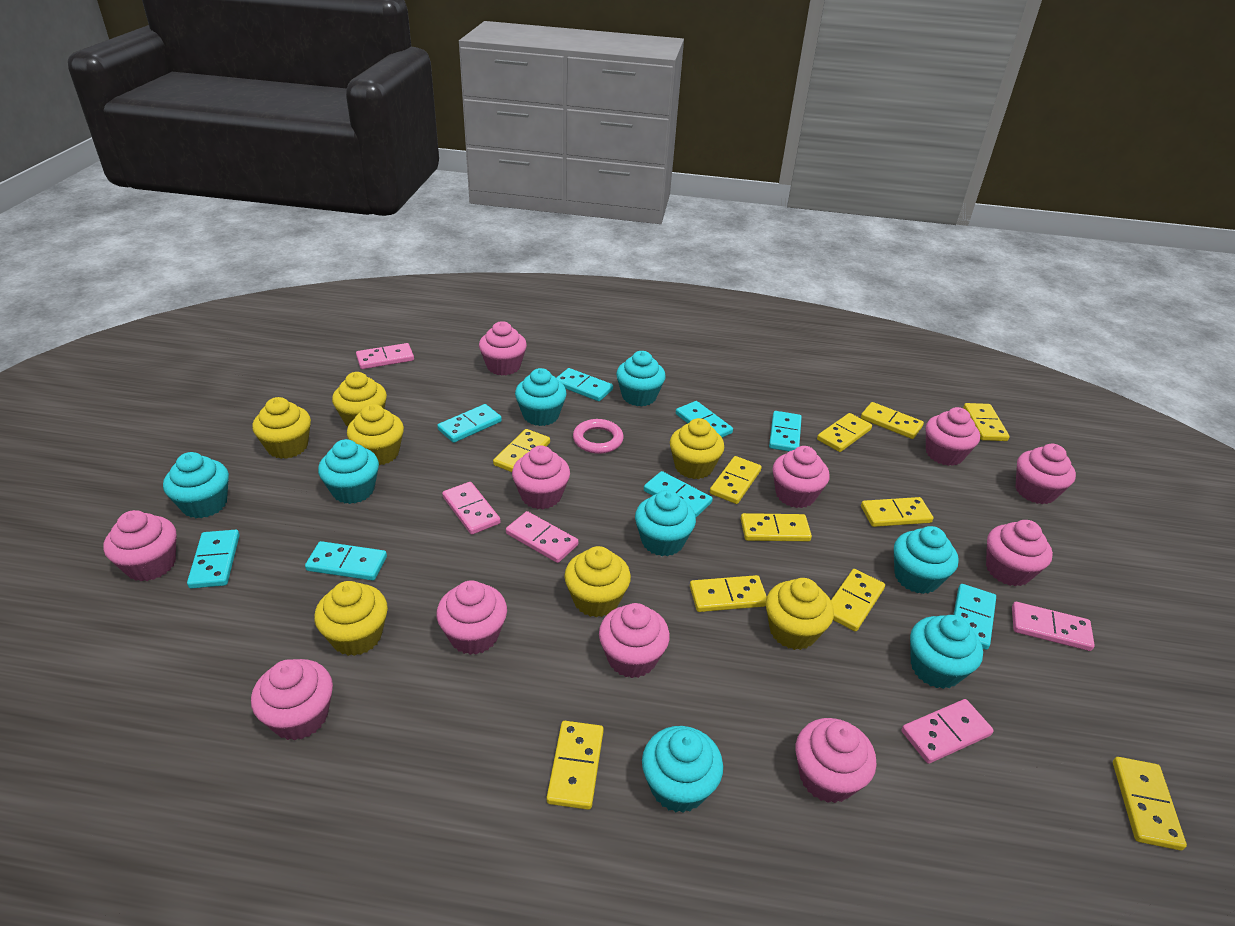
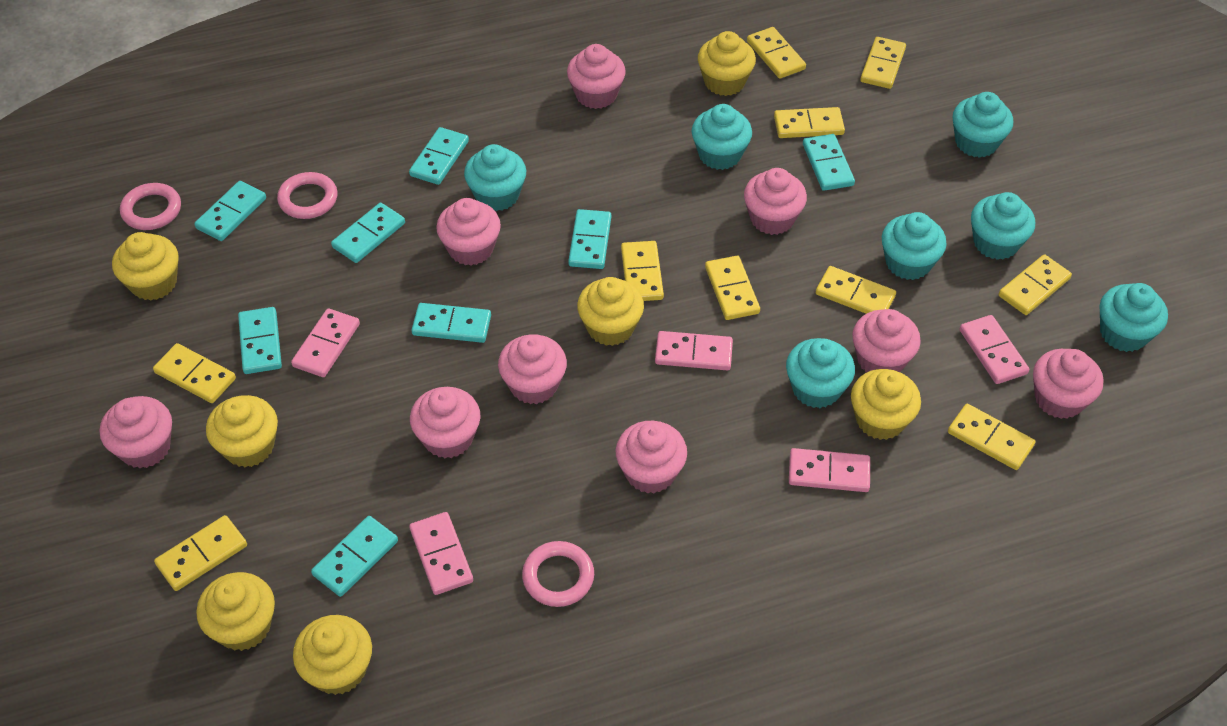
pink cupcake: 11 -> 9
pink ring: 1 -> 3
turquoise cupcake: 8 -> 7
yellow domino: 11 -> 10

